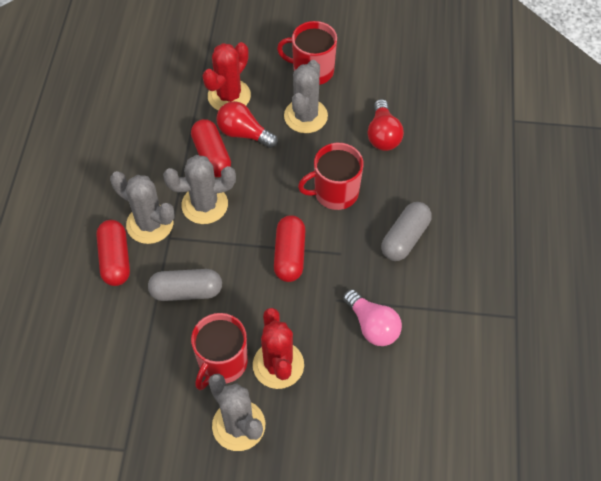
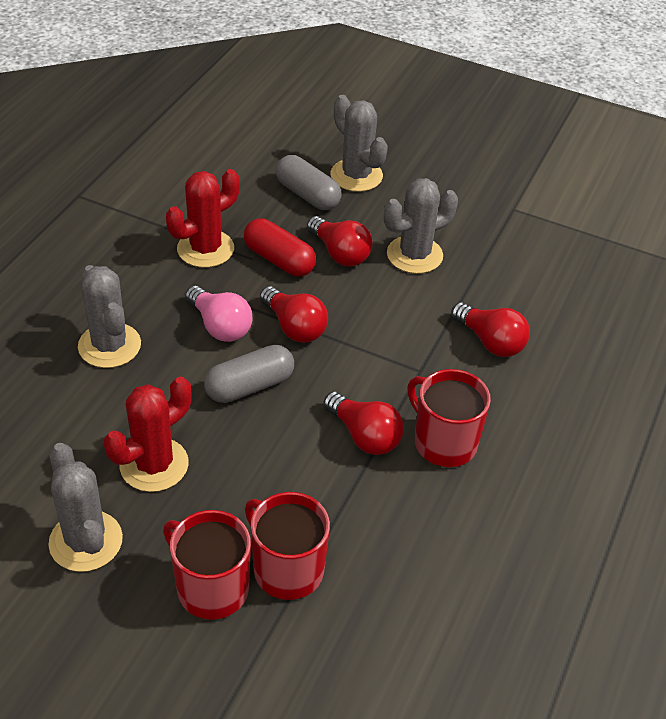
red capsule: 3 -> 1
red light bulb: 2 -> 4

